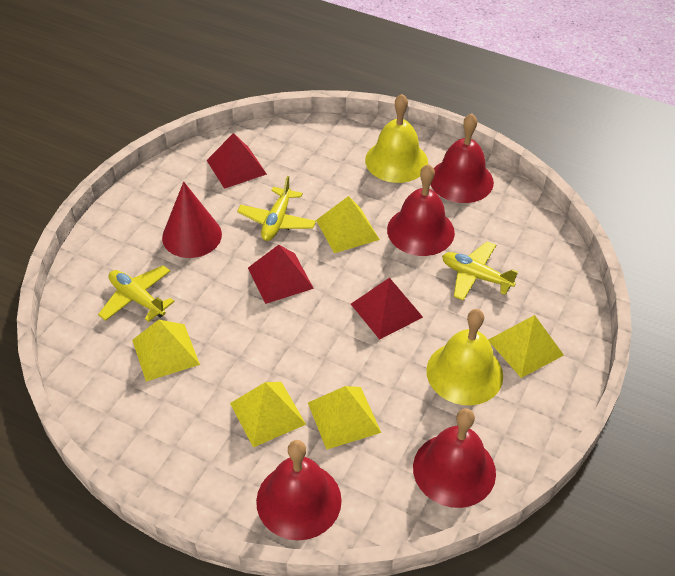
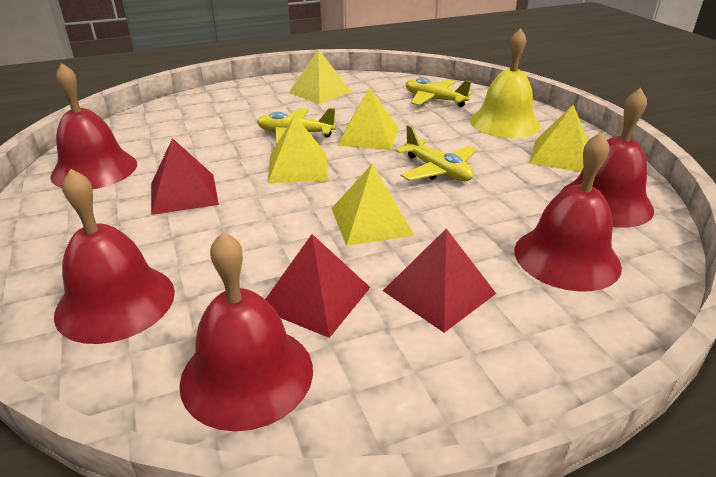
red bell: 4 -> 5
red cone: 1 -> 0
yellow bell: 2 -> 1

